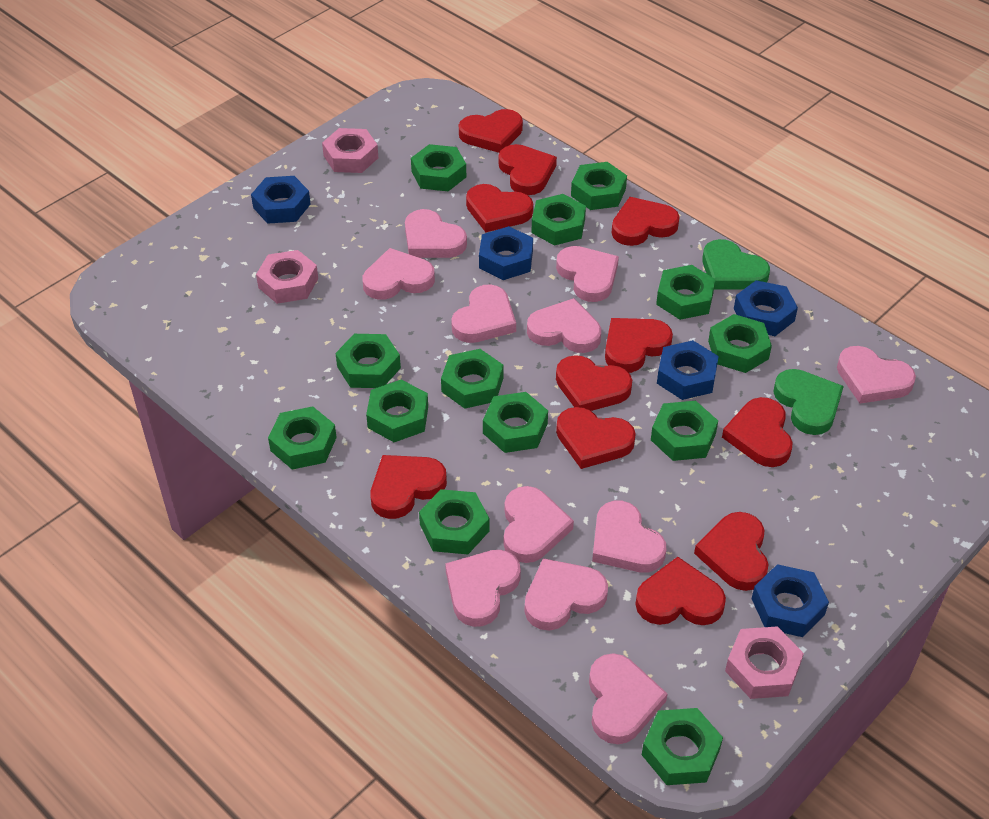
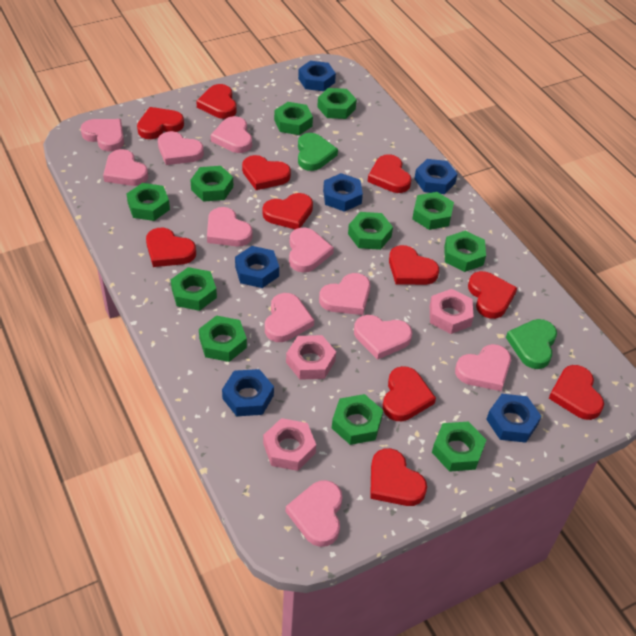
blue nut: 5 -> 6
green nut: 13 -> 11

